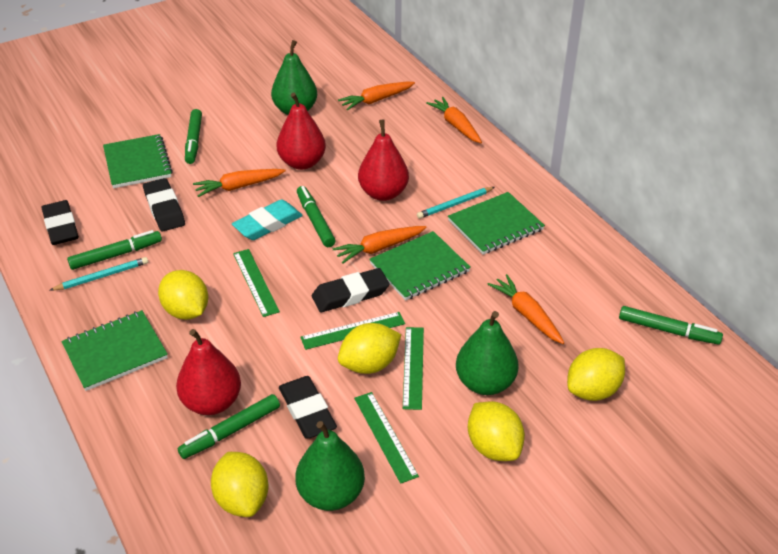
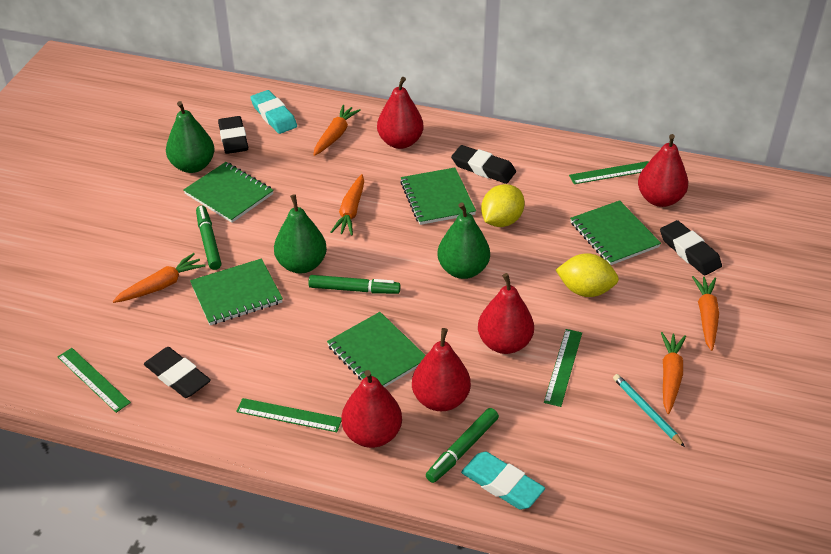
green marker: 5 -> 3
green notebook: 4 -> 5
red pear: 3 -> 5
turquoise eraser: 1 -> 2
turquoise pencil: 2 -> 1
yellow lemon: 5 -> 2

